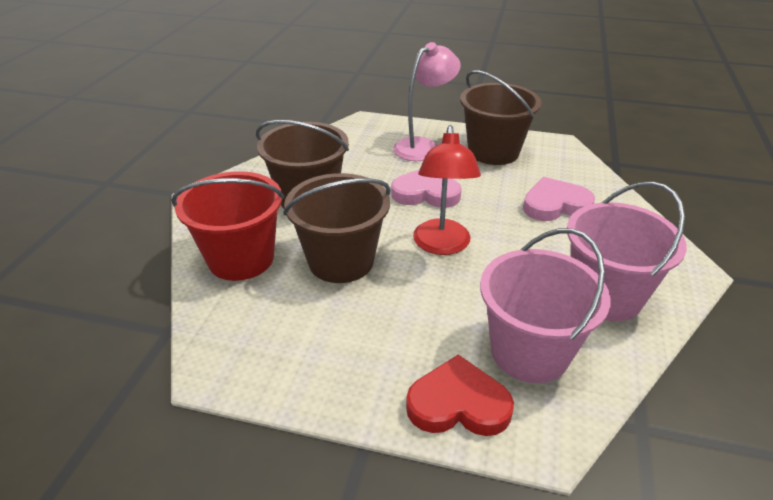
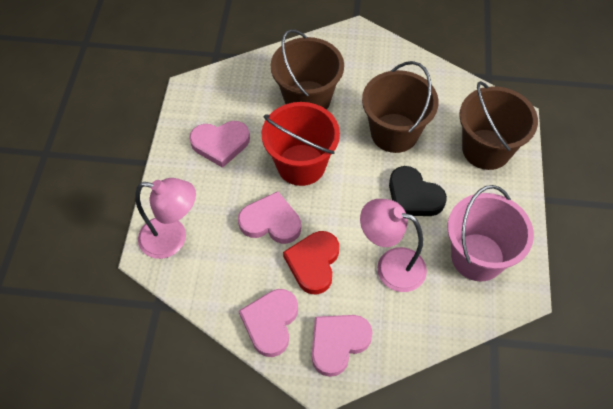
black heart: 0 -> 1
pink bucket: 2 -> 1
pink heart: 2 -> 4
pink lamp: 1 -> 2
red lamp: 1 -> 0

